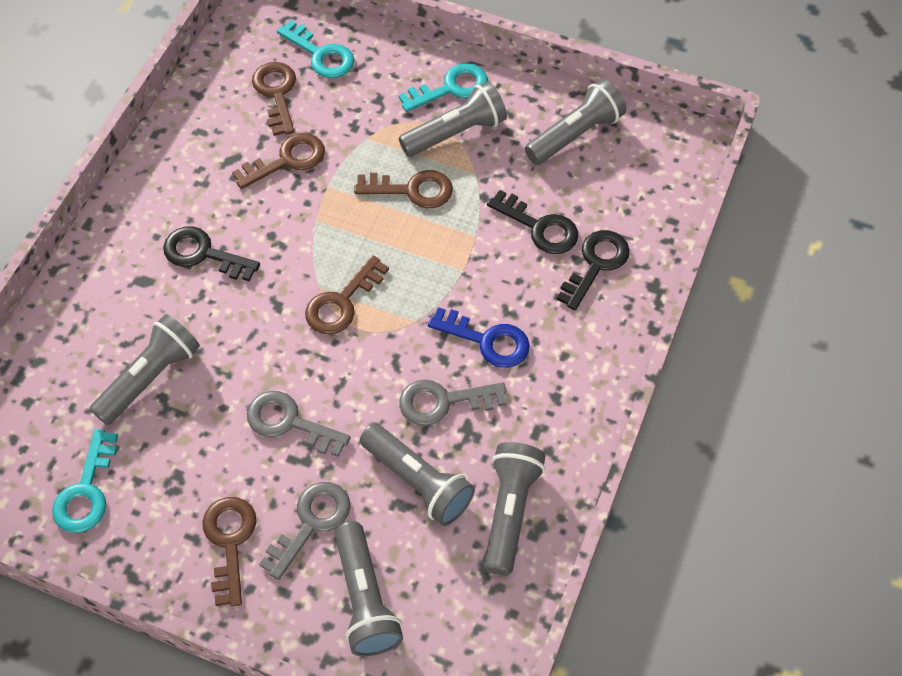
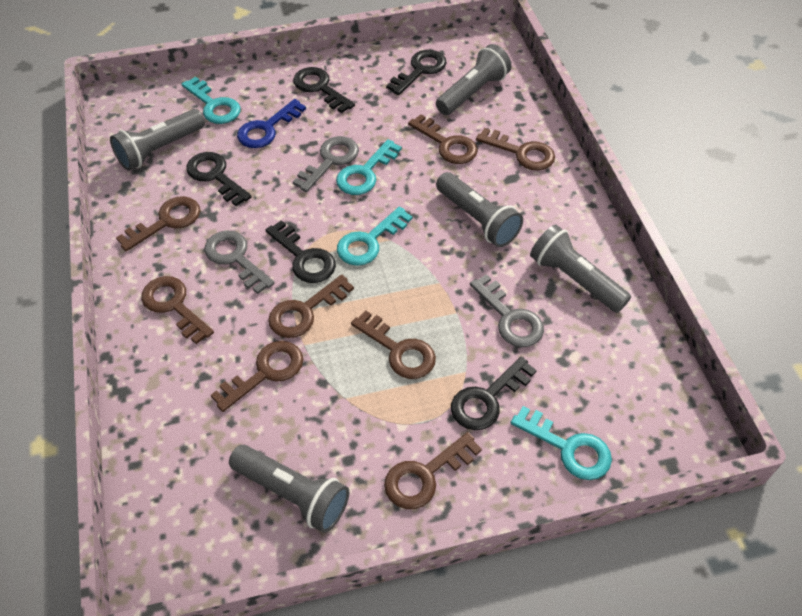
black key: 3 -> 5
brown key: 5 -> 8
grey flashlight: 6 -> 5
turquoise key: 3 -> 4

